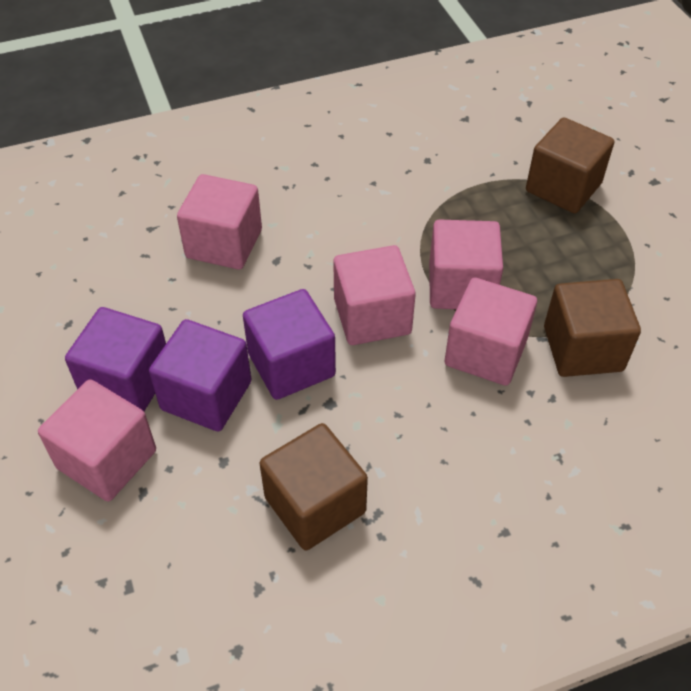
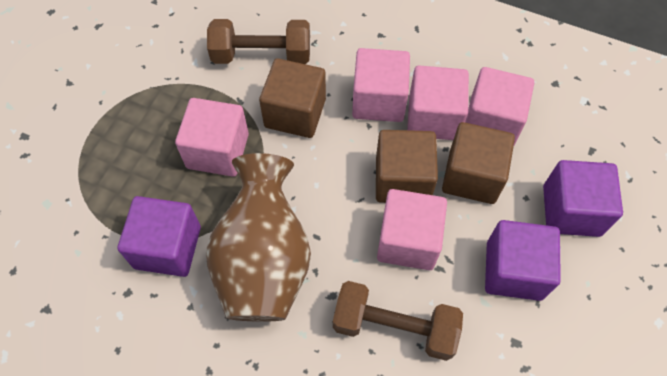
brown dumbbell: 0 -> 2
brown vase: 0 -> 1

